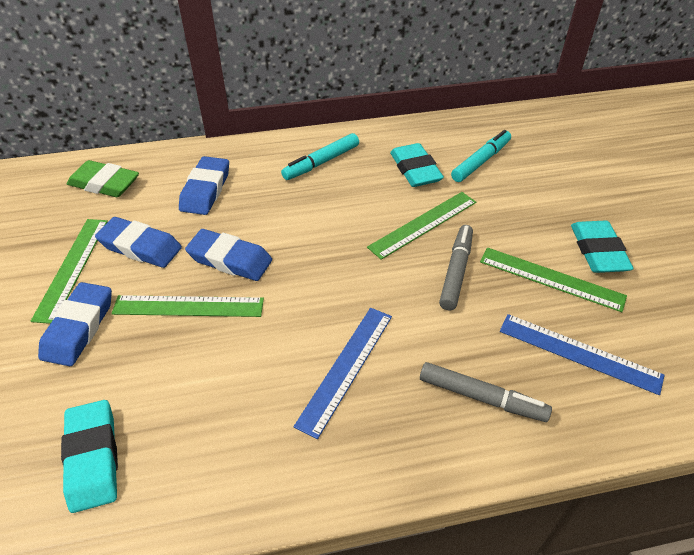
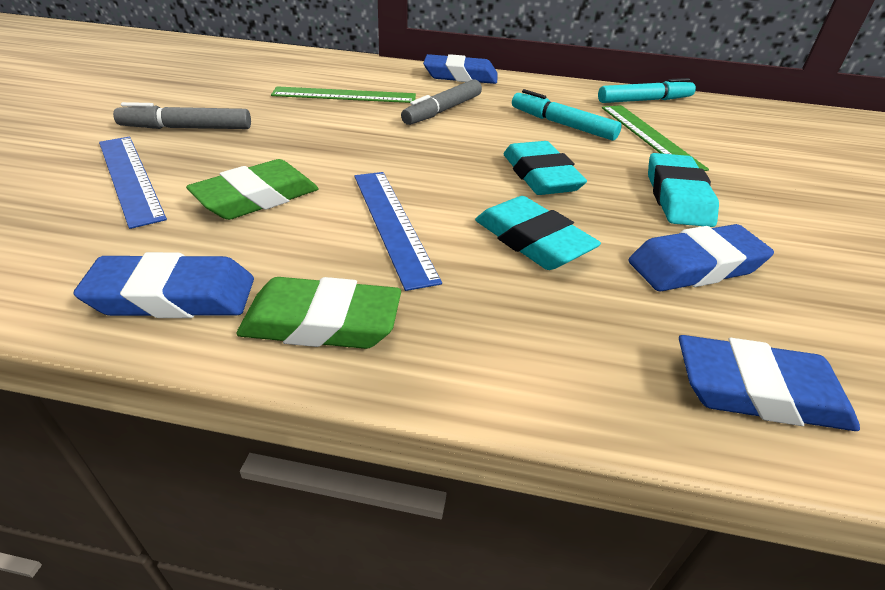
green eraser: 1 -> 2
green ruler: 4 -> 2

